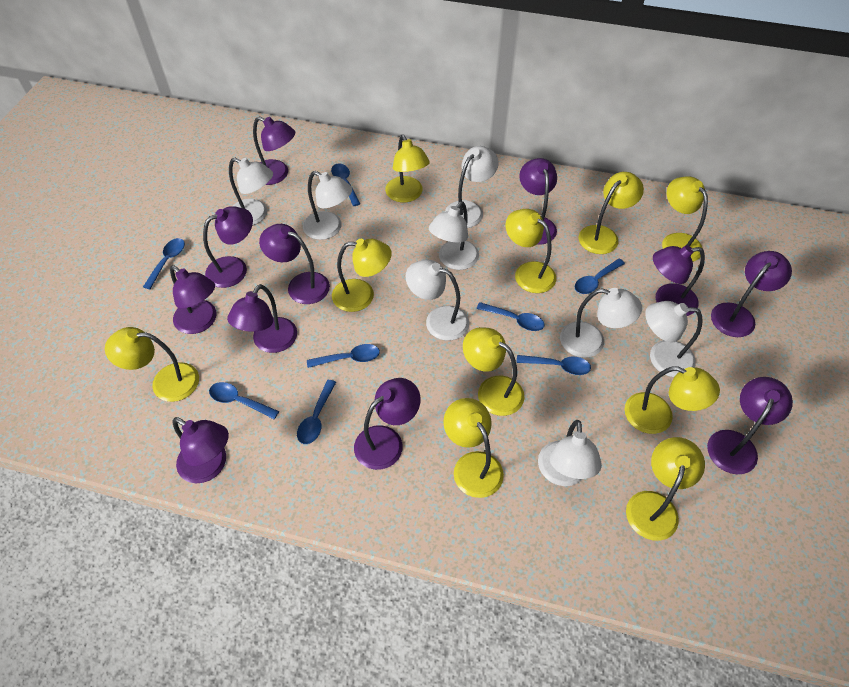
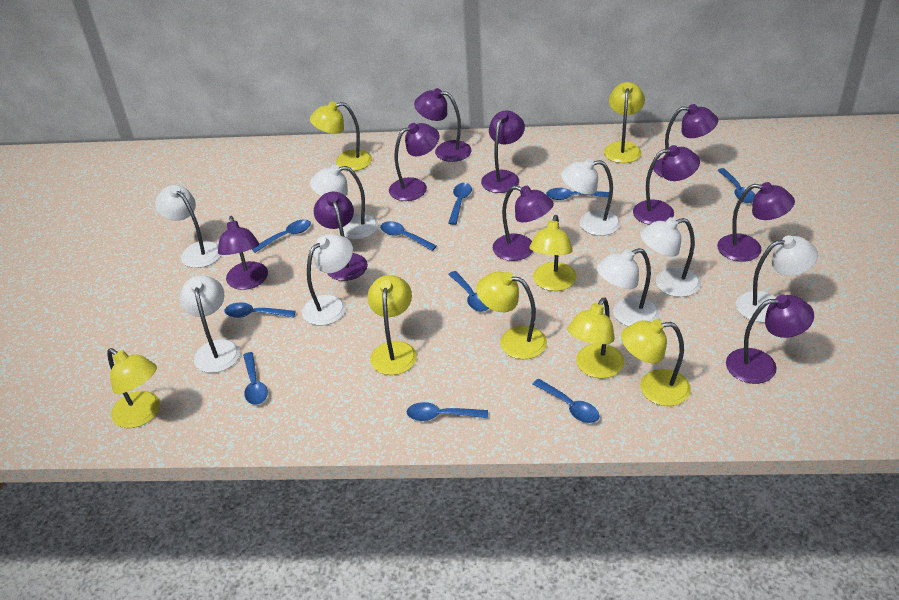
blue spoon: 8 -> 10
purple lamp: 11 -> 10
yellow lamp: 10 -> 8

